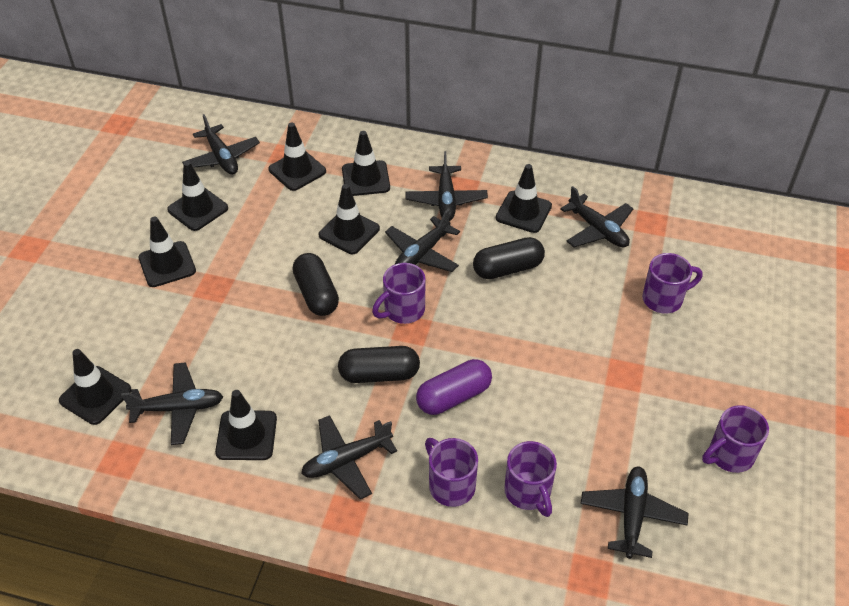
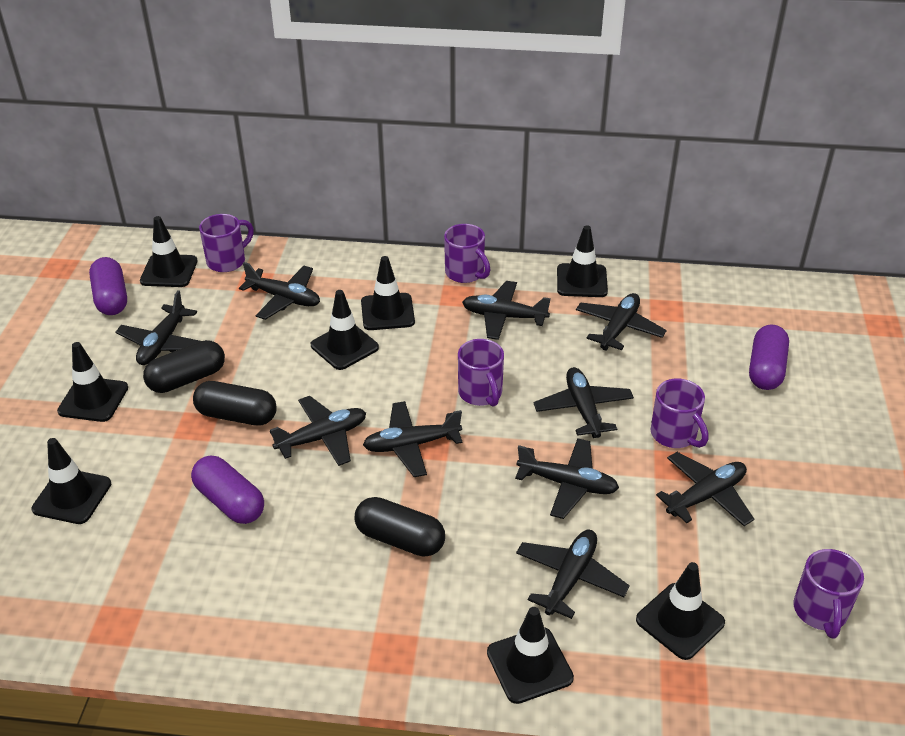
black plane: 7 -> 10
purple capsule: 1 -> 3

